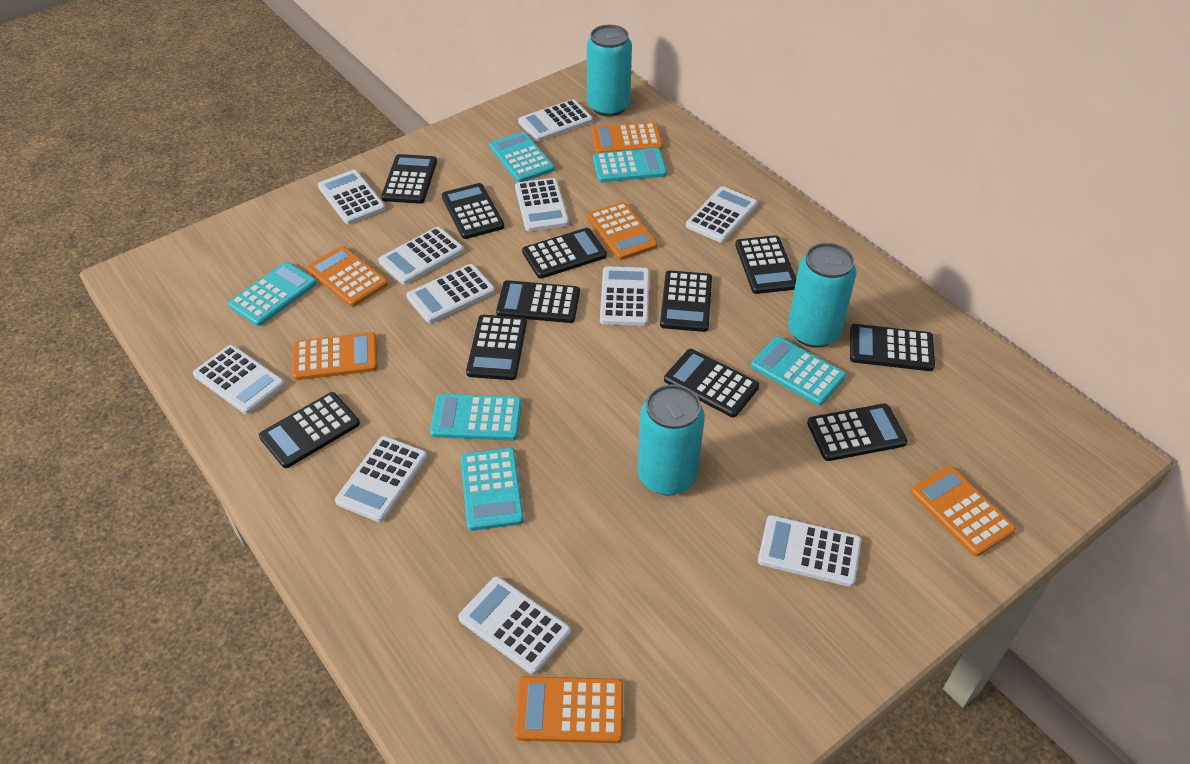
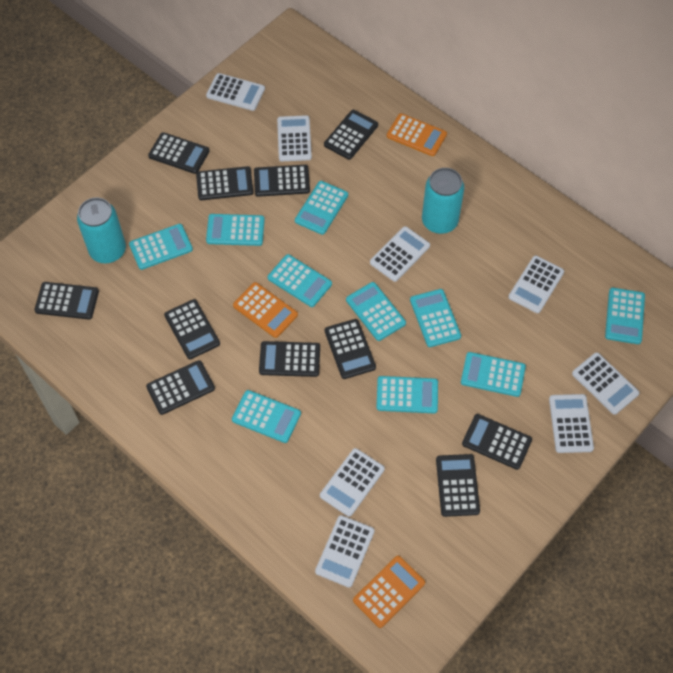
orange calculator: 6 -> 3
turquoise calculator: 6 -> 10
turquoise can: 3 -> 2
white calculator: 11 -> 8

